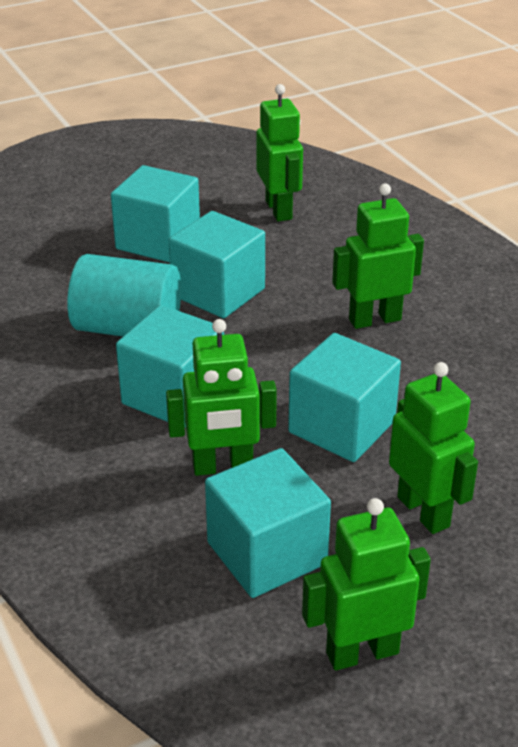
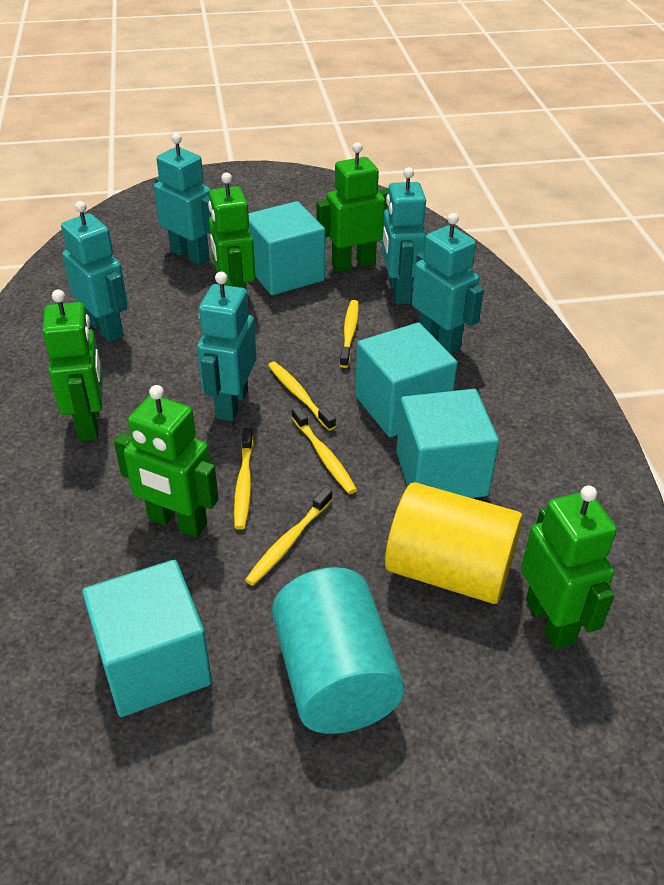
turquoise cube: 5 -> 4
turquoise robot: 0 -> 5
yellow cylinder: 0 -> 1
yellow toothbrush: 0 -> 5

